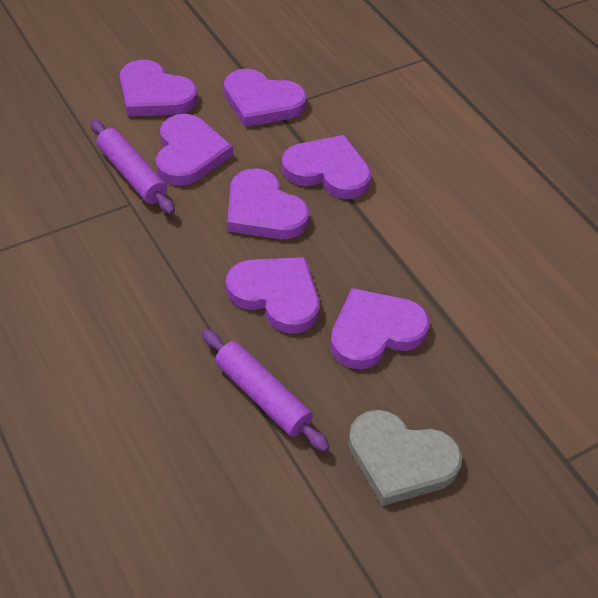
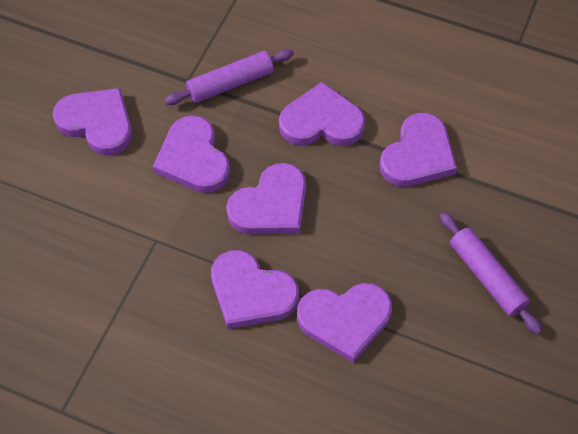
grey heart: 1 -> 0

